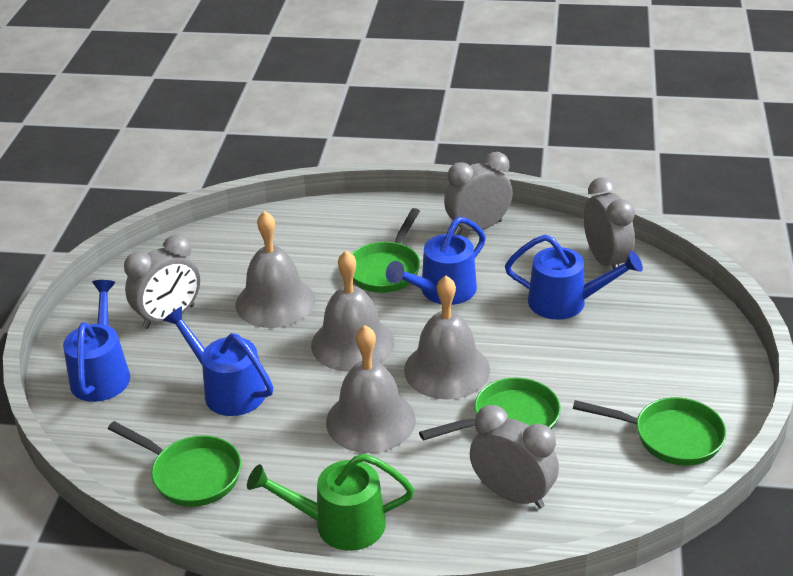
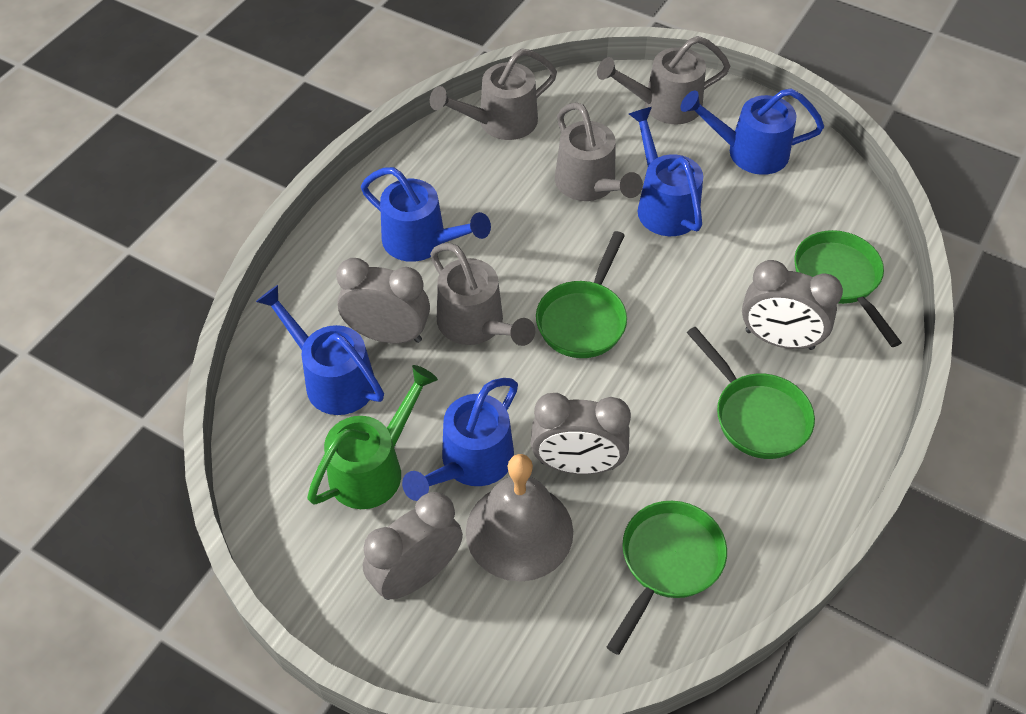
blue watering can: 4 -> 5
grey bell: 4 -> 1
grey watering can: 0 -> 4

